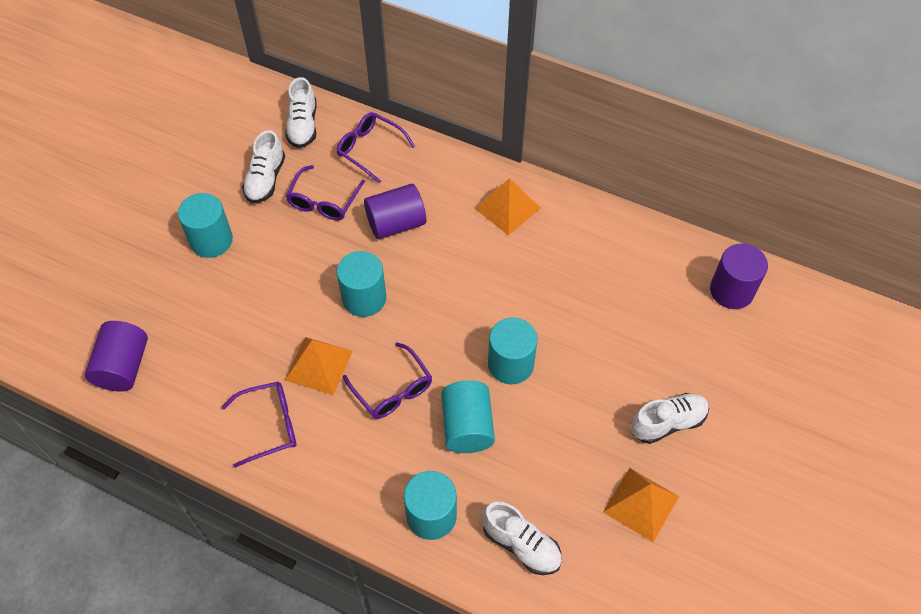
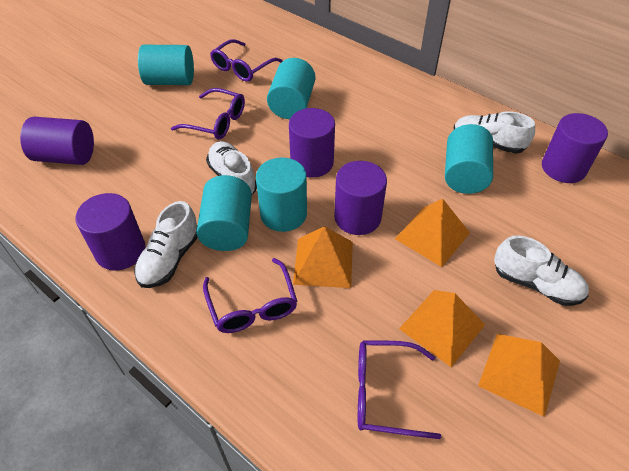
orange pyramid: 3 -> 4
purple cylinder: 3 -> 5

